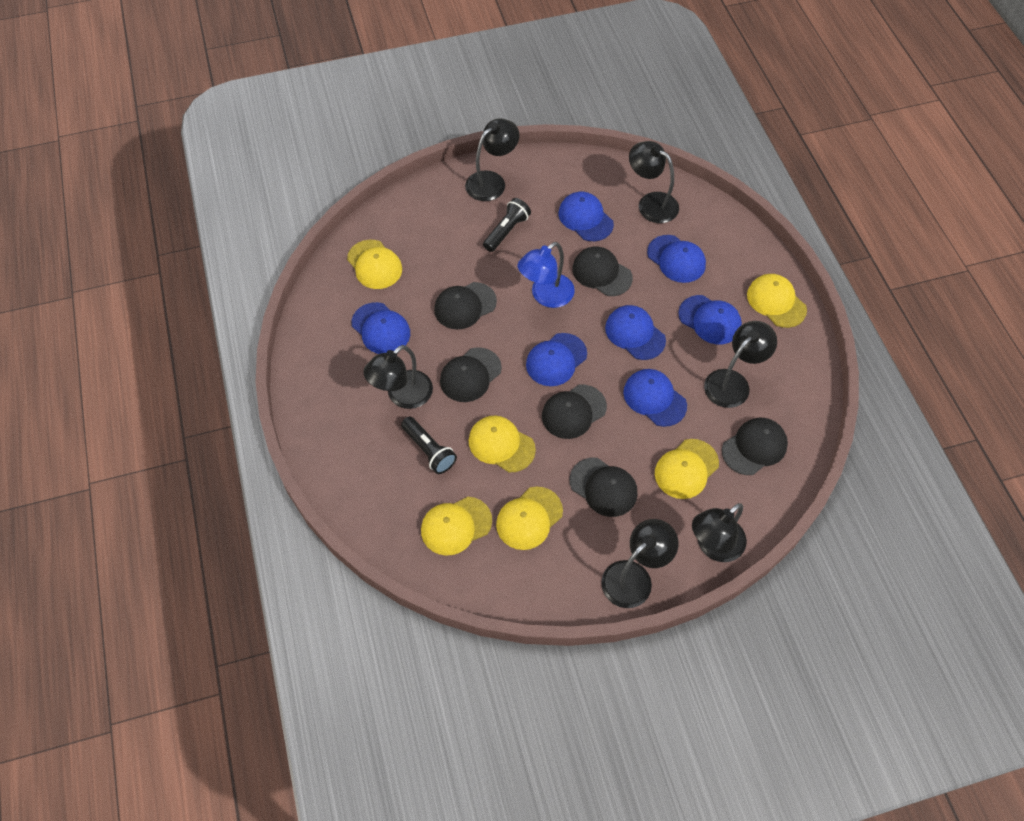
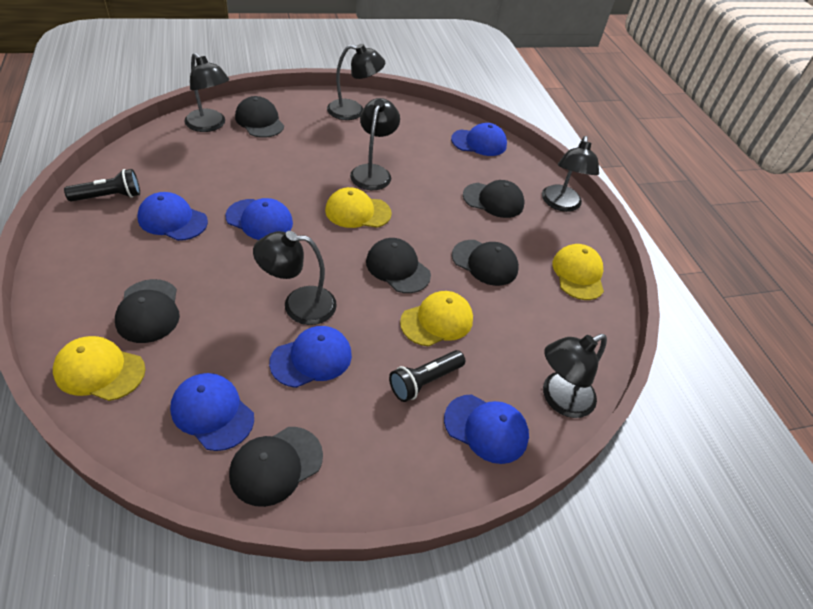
blue cap: 7 -> 6
blue lamp: 1 -> 0
yellow cap: 6 -> 4

